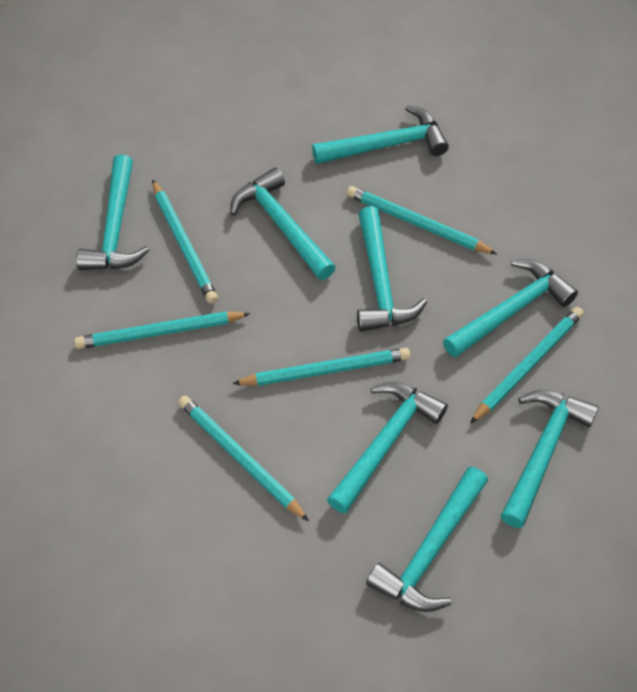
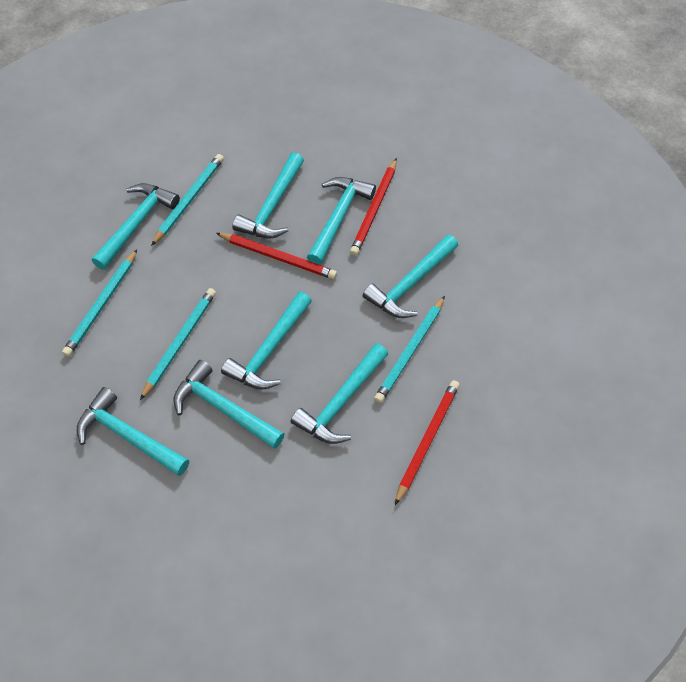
red pencil: 0 -> 3
turquoise pencil: 6 -> 4

